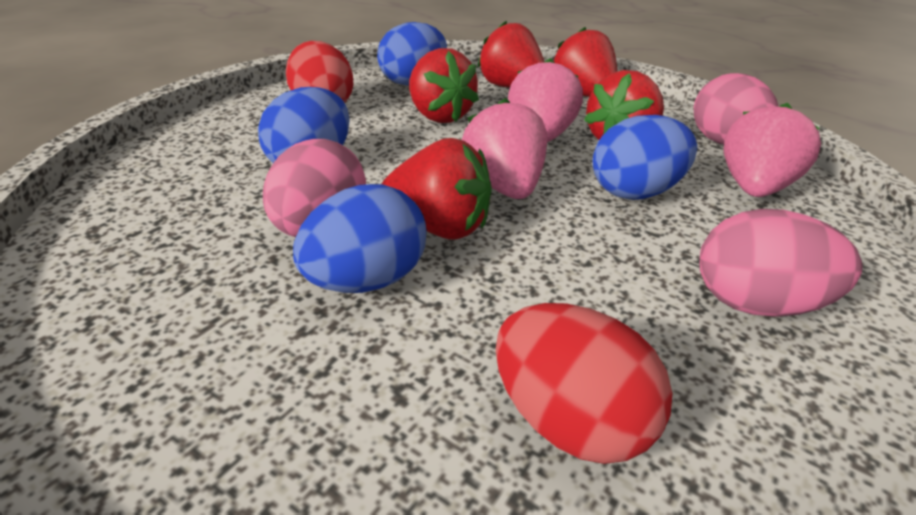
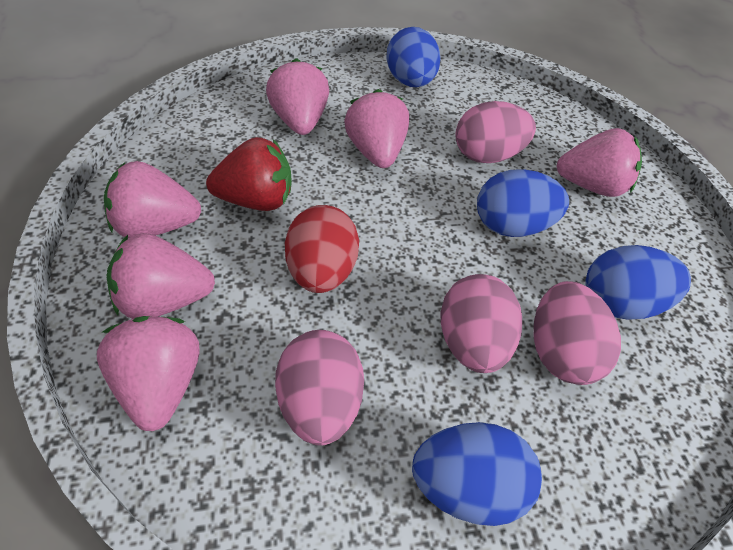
pink egg: 3 -> 4
pink strawberry: 3 -> 6
red egg: 2 -> 1
red strawberry: 5 -> 1

